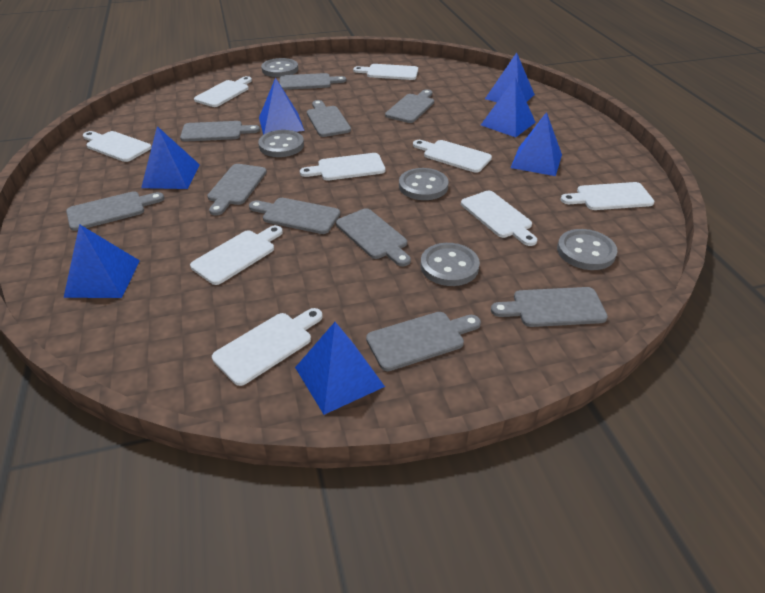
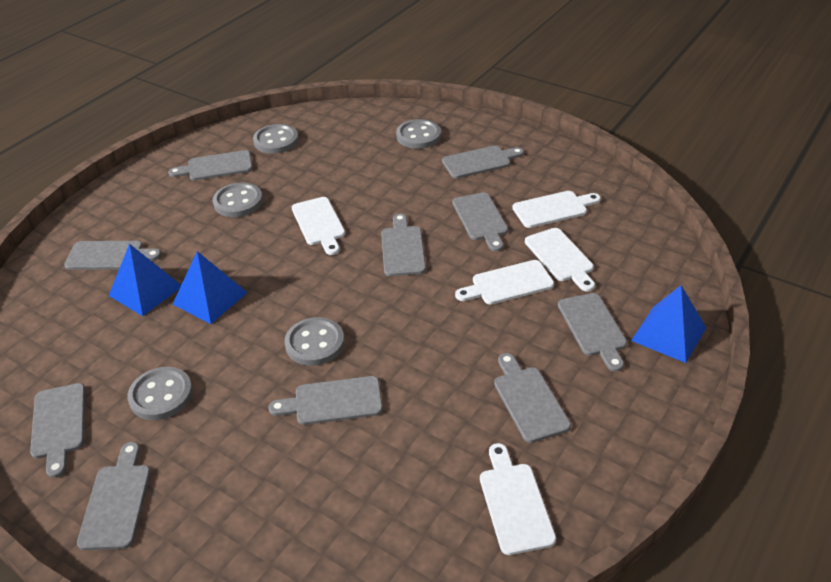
blue pyramid: 7 -> 3
white cutting board: 9 -> 5

